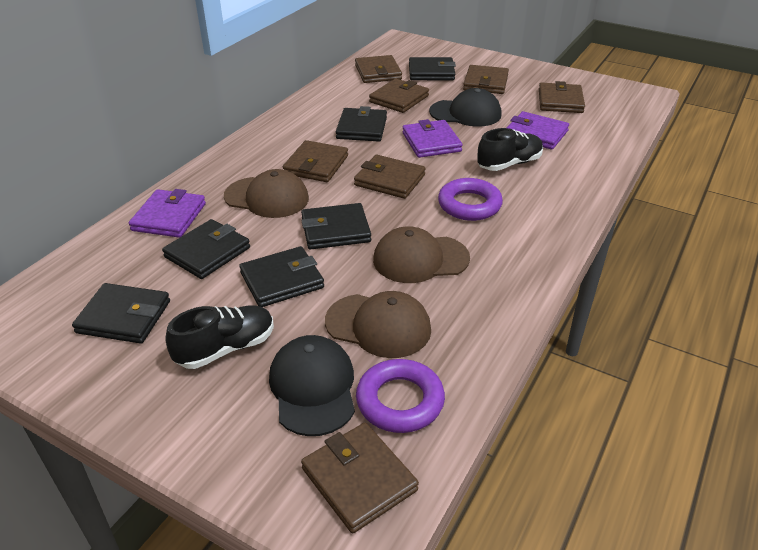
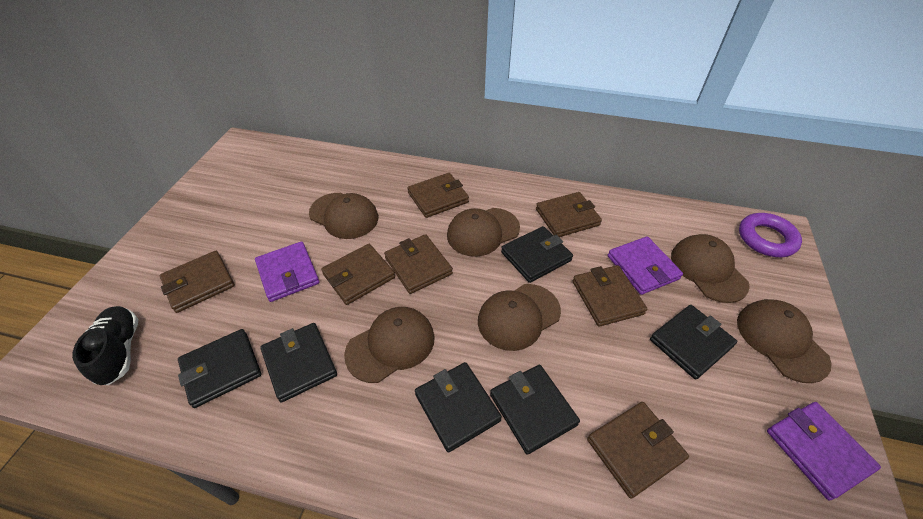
black cap: 2 -> 0
black shoe: 2 -> 1
brown cap: 3 -> 6
purple ring: 2 -> 1

